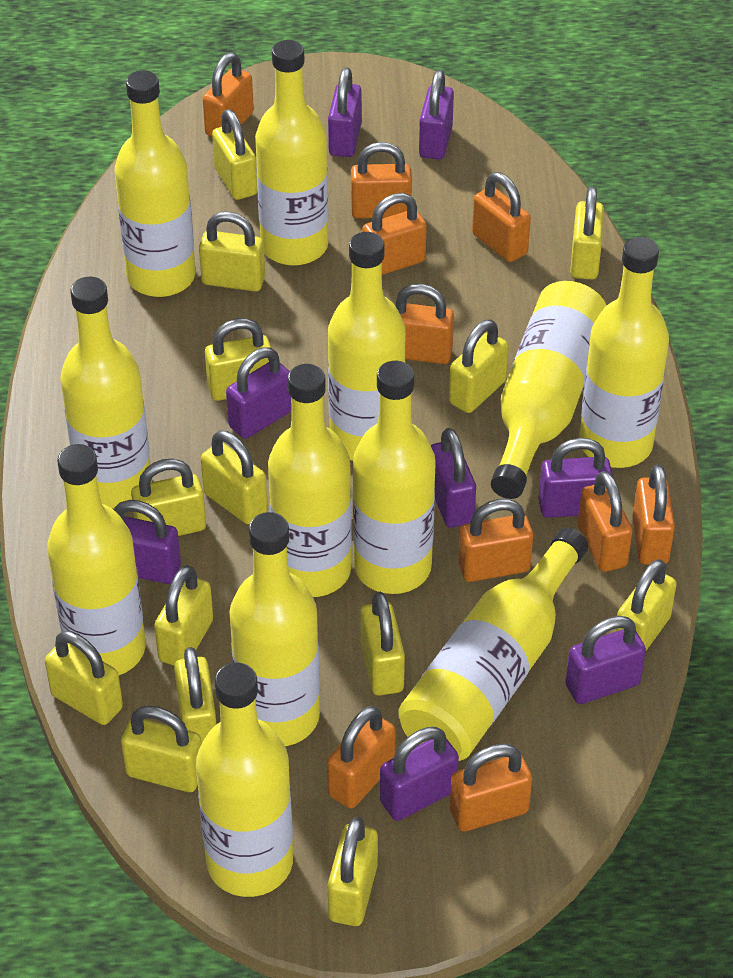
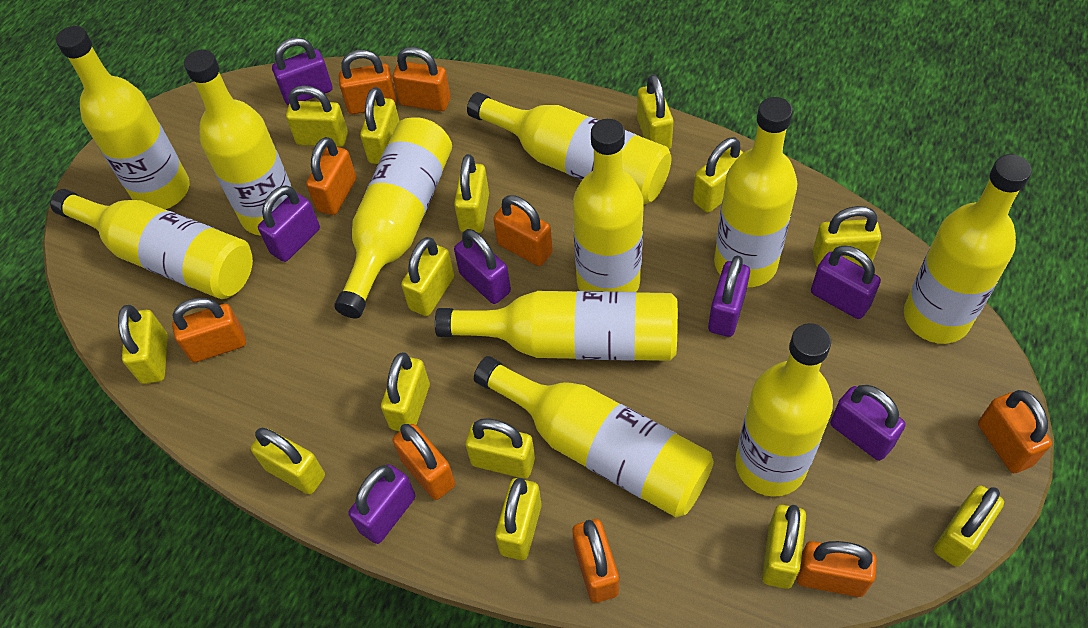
orange padlock: 10 -> 9
purple padlock: 8 -> 7
yellow bottle: 12 -> 11

